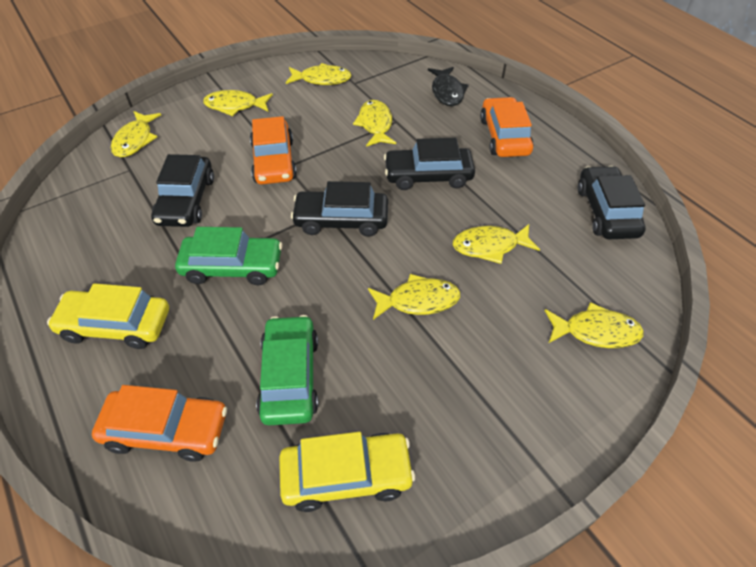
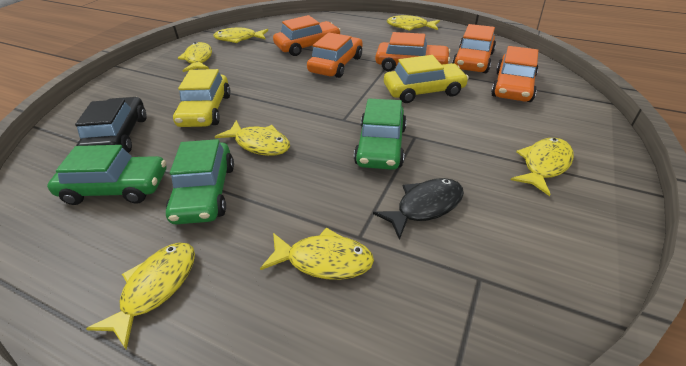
black car: 4 -> 1
green car: 2 -> 3
orange car: 3 -> 5

